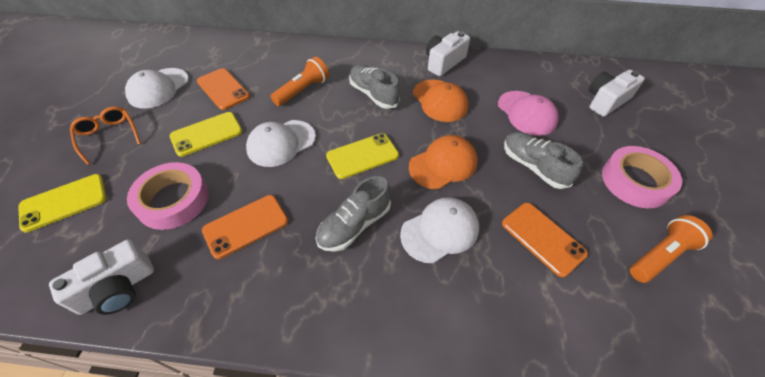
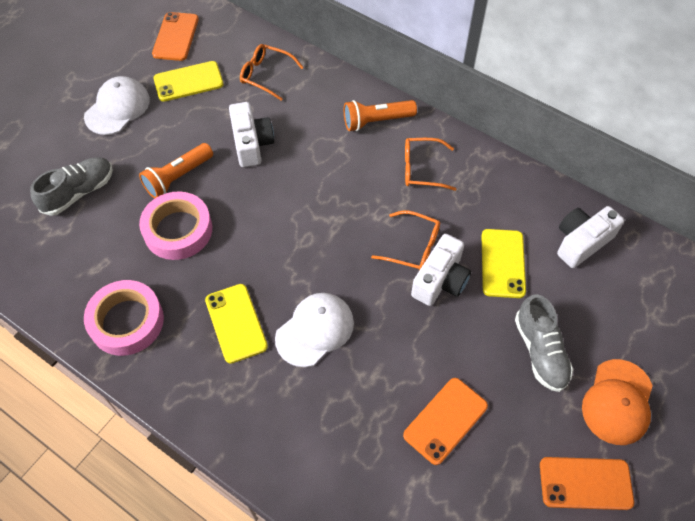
grey shoe: 3 -> 2
orange cap: 2 -> 1
orange glasses: 1 -> 3
pink cap: 1 -> 0
white cap: 3 -> 2

